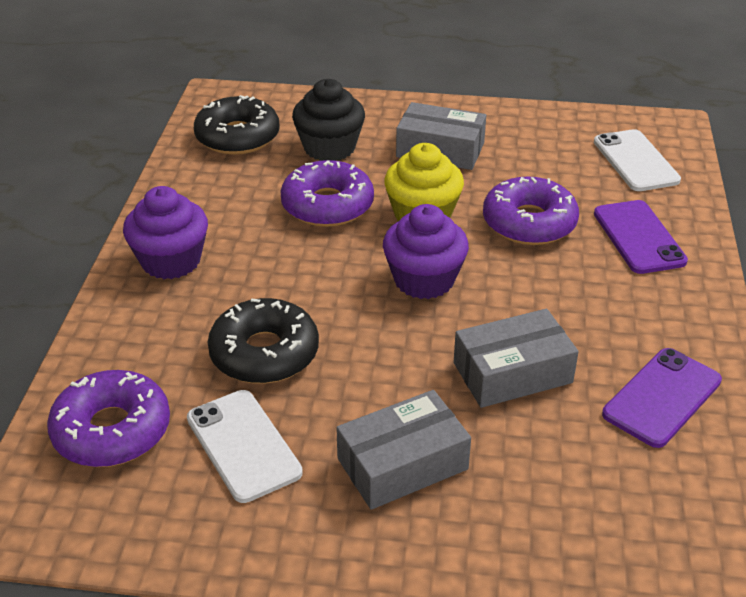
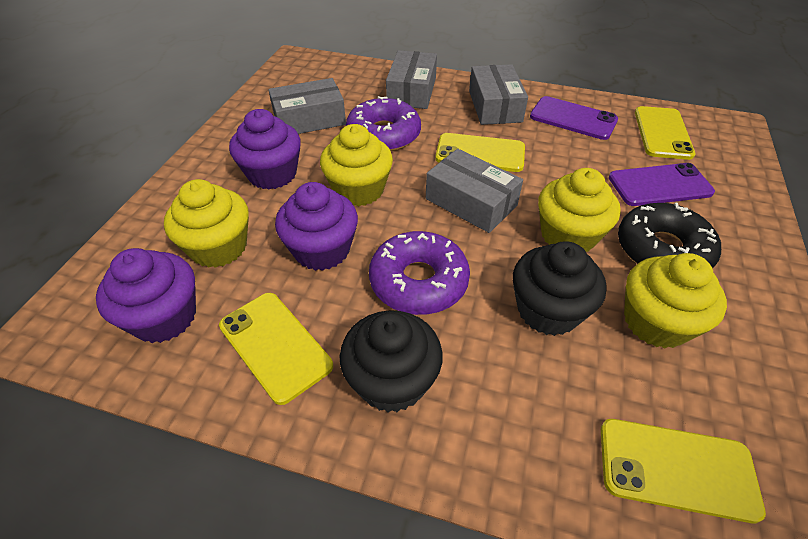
black cupcake: 1 -> 2
black donut: 2 -> 1
grey box: 3 -> 4
purple cupcake: 2 -> 3
purple donut: 3 -> 2
white phone: 2 -> 0
yellow cupcake: 1 -> 4
yellow phone: 0 -> 4

